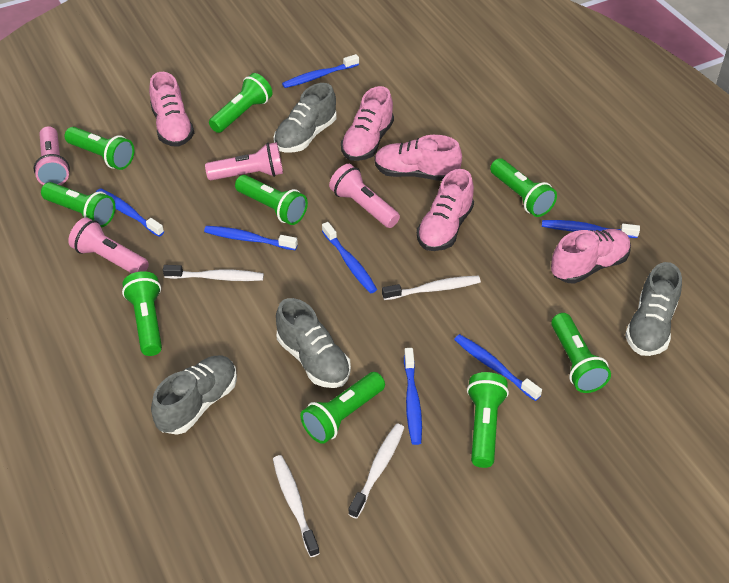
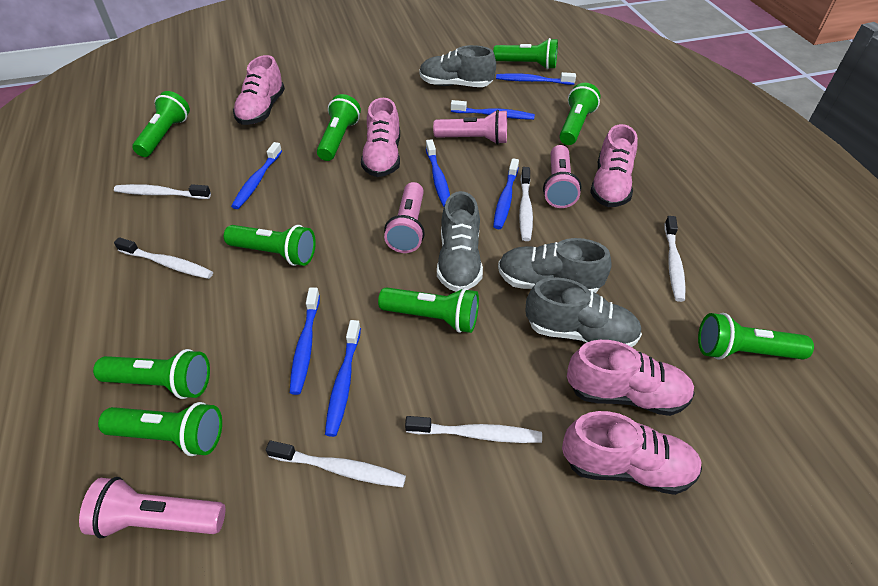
white toothbrush: 4 -> 6

